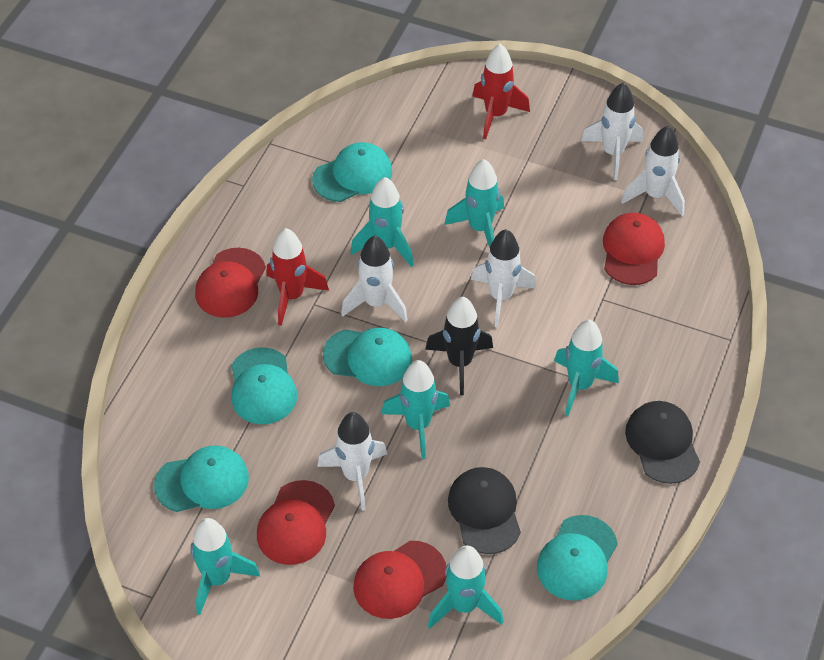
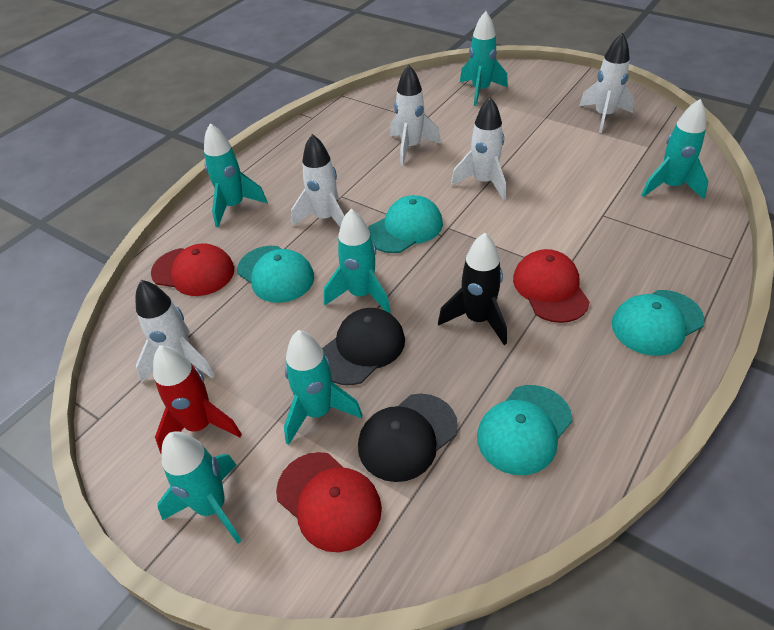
red cap: 4 -> 3
red rocket: 2 -> 1
turquoise cap: 5 -> 4

